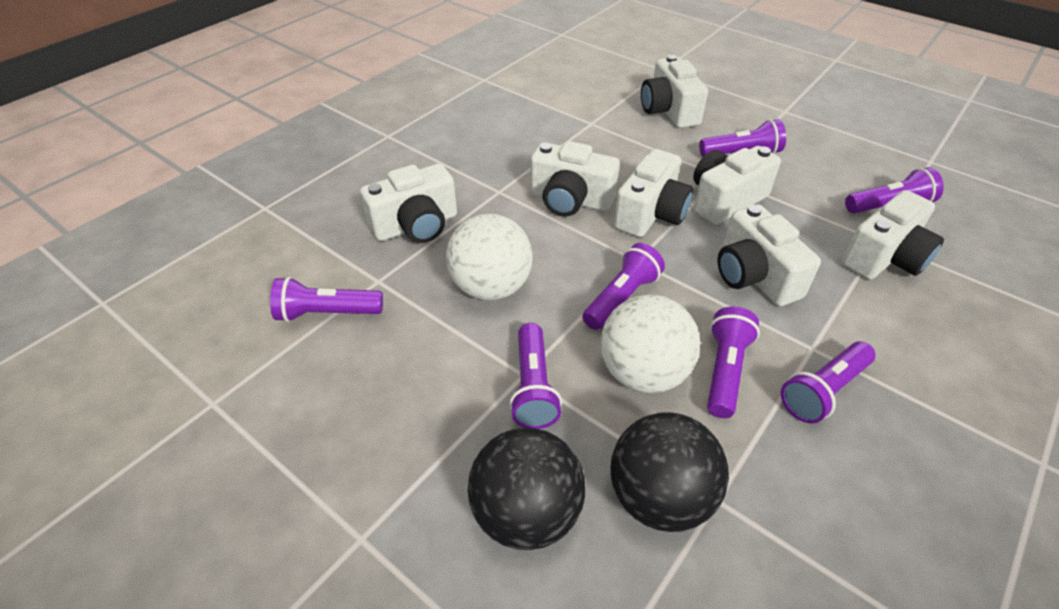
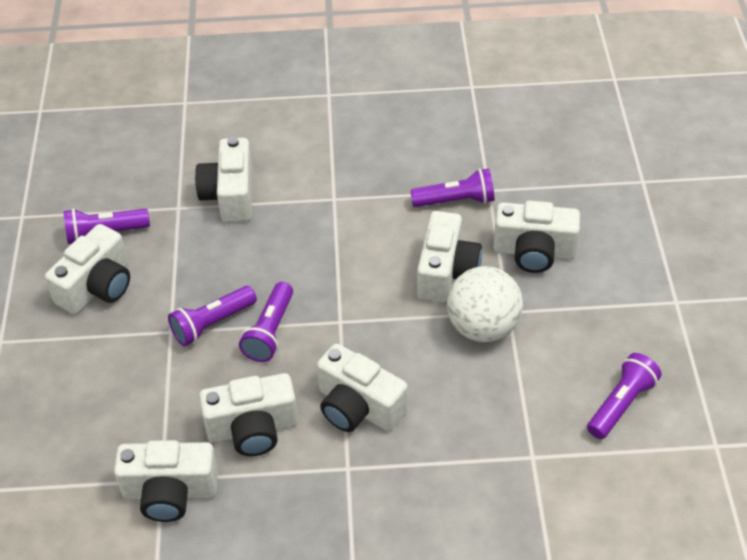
black ball: 2 -> 0
purple flashlight: 7 -> 5
white ball: 2 -> 1

